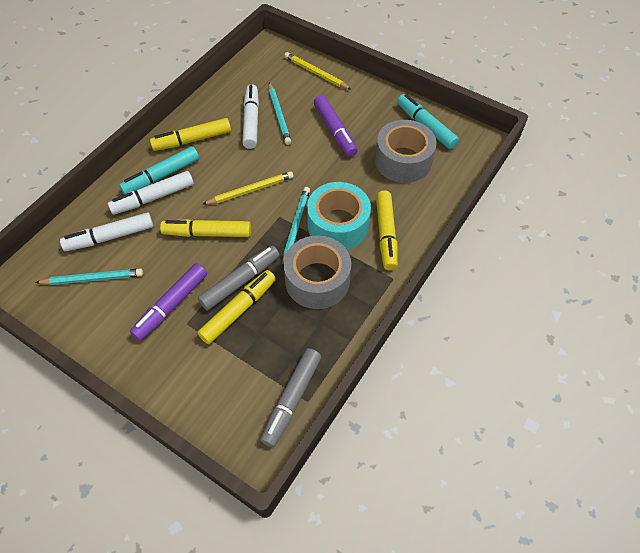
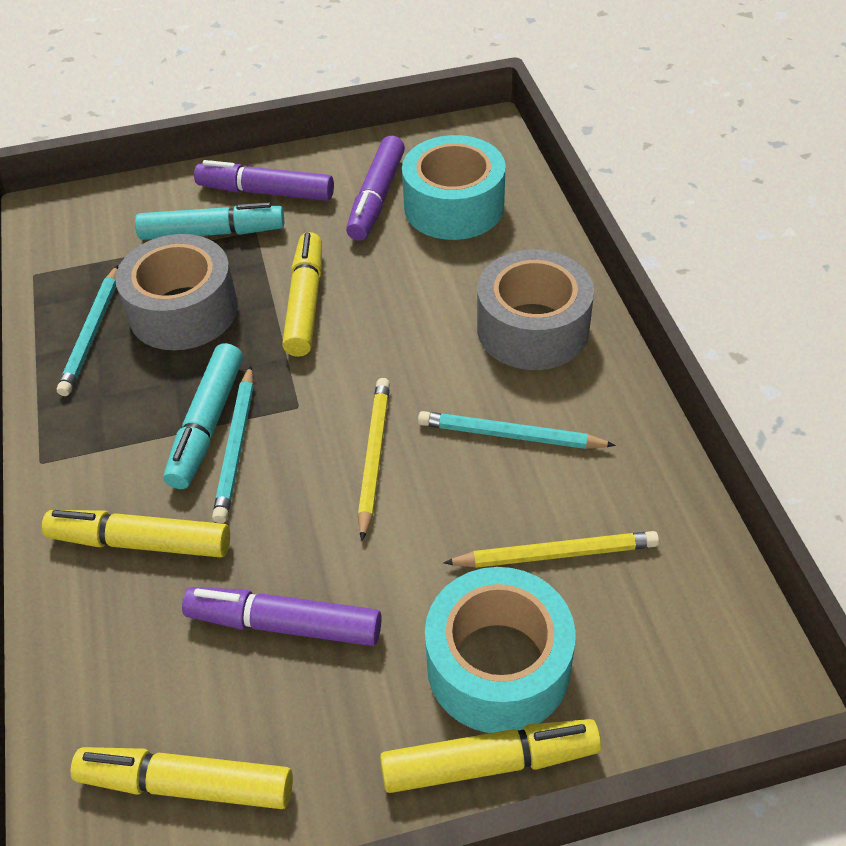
grey marker: 2 -> 0
purple marker: 2 -> 3
turquoise tape: 1 -> 2
white marker: 3 -> 0

